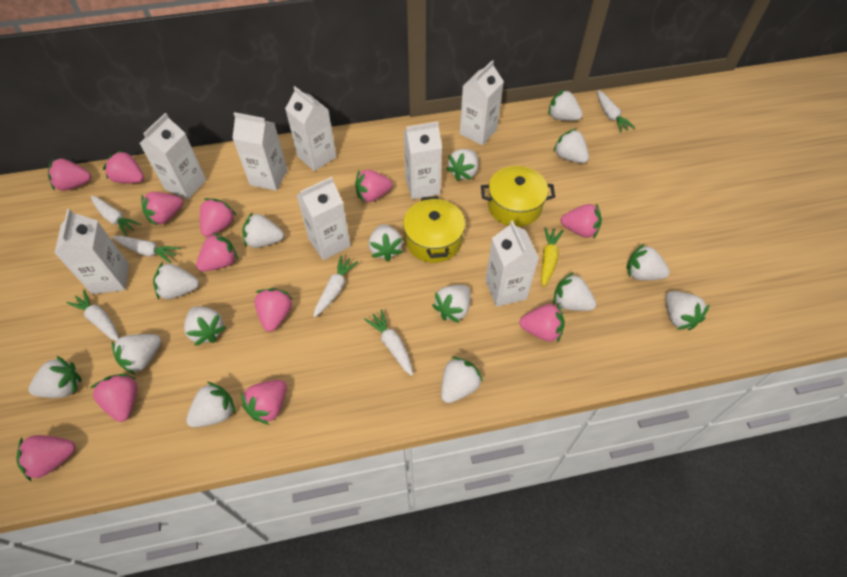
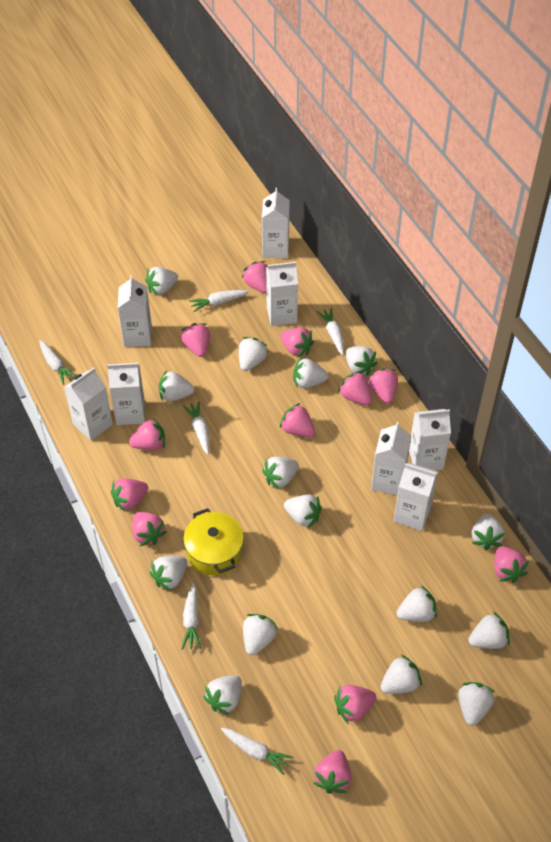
yellow carrot: 1 -> 0
yellow pot: 2 -> 1

